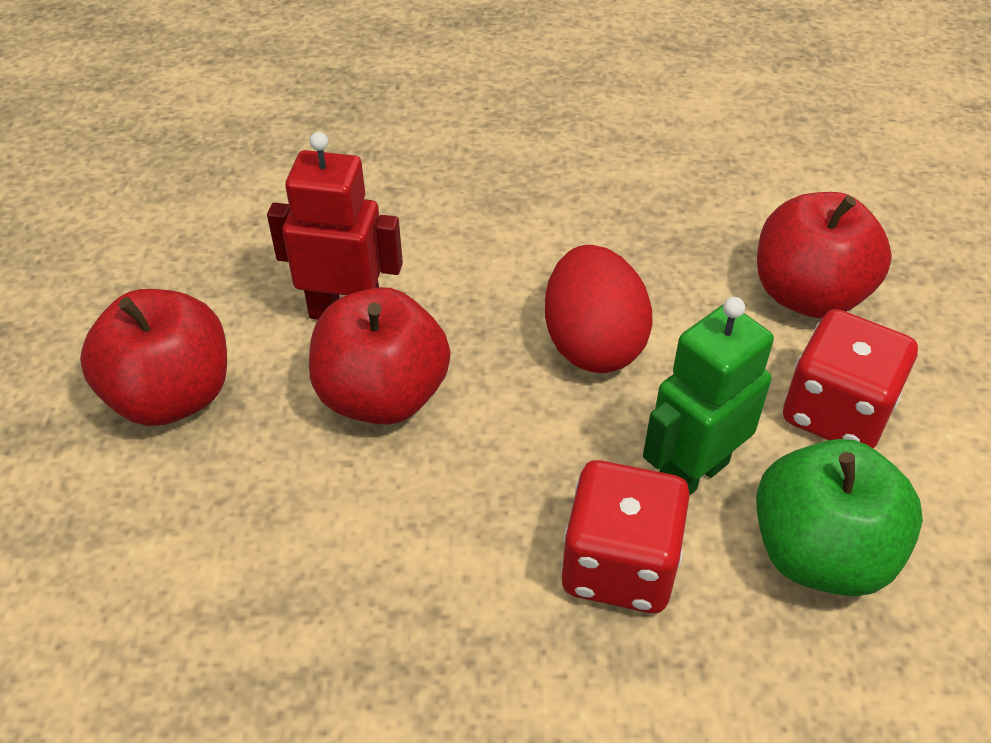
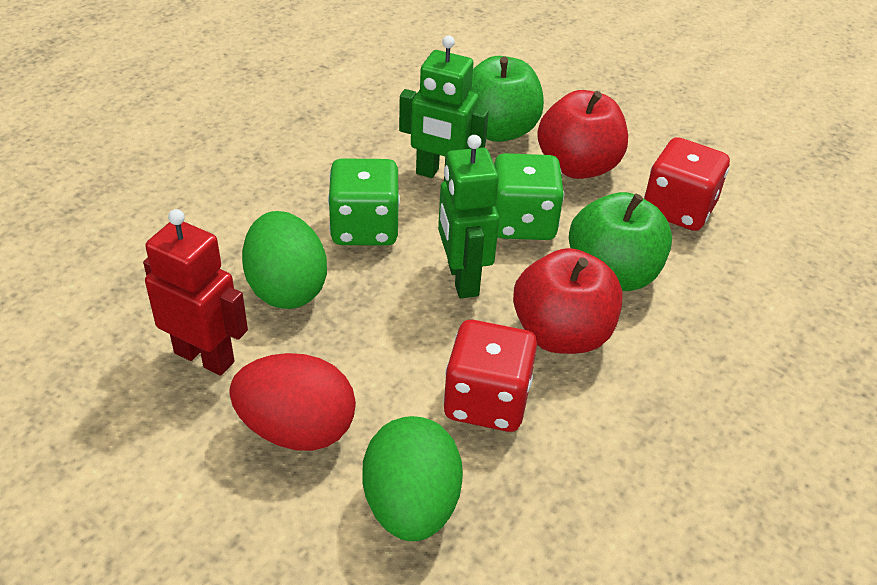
green apple: 1 -> 2
green dice: 0 -> 2
green egg: 0 -> 2
green robot: 1 -> 2
red apple: 3 -> 2

